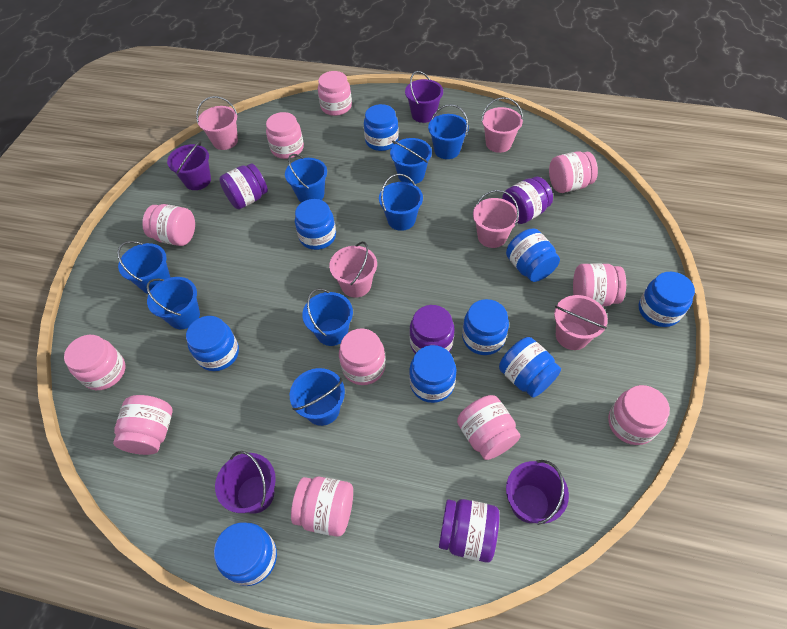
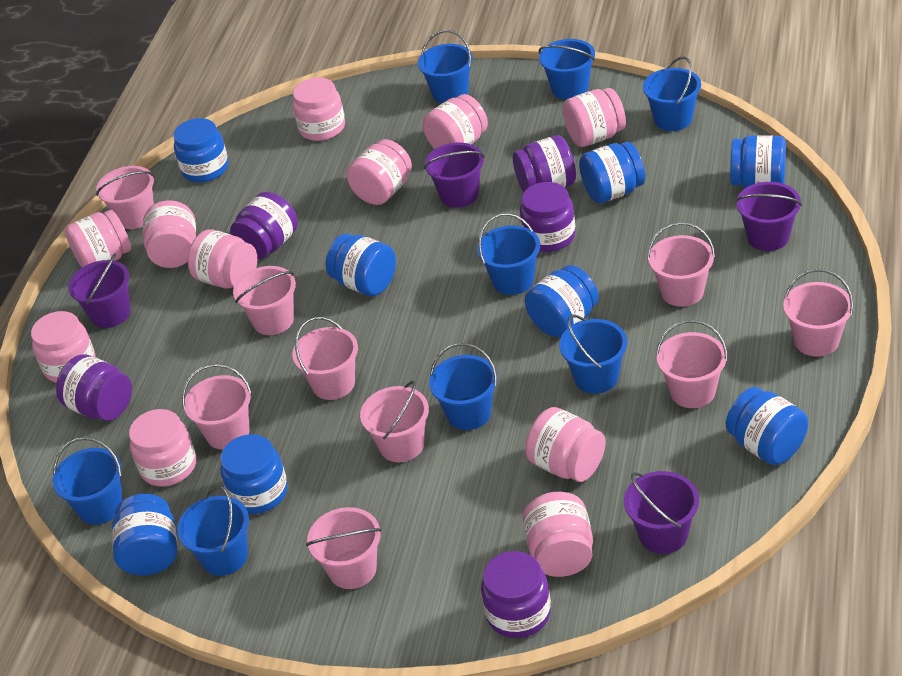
blue jar: 9 -> 8
pink bucket: 5 -> 9
purple jar: 4 -> 5

